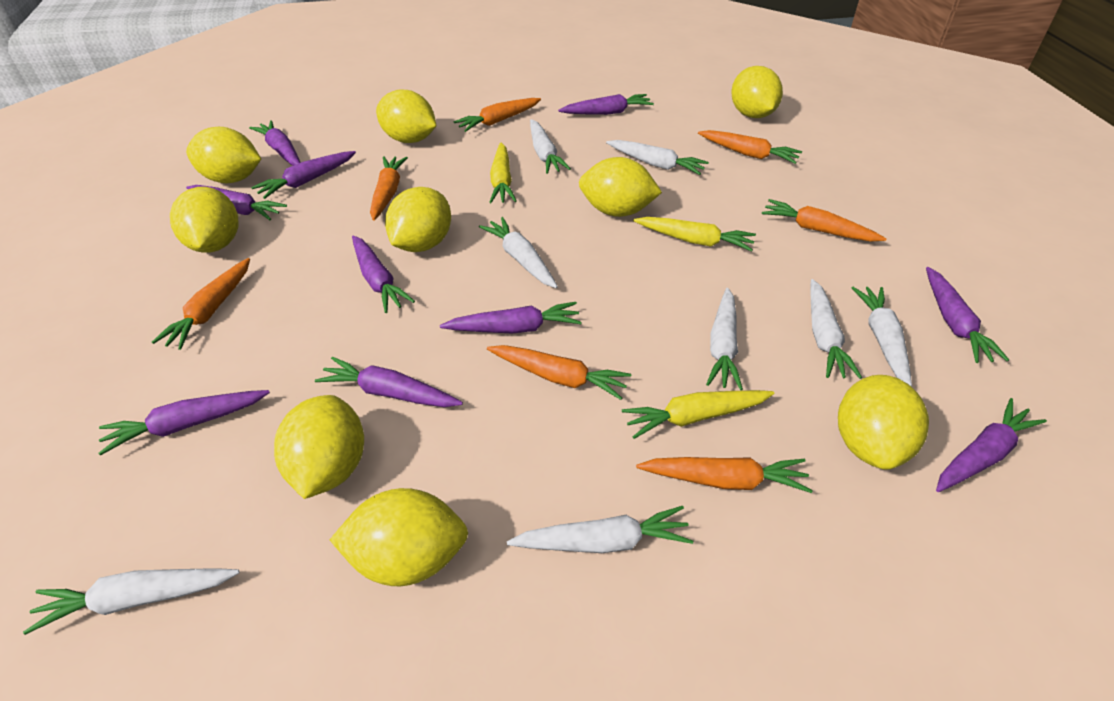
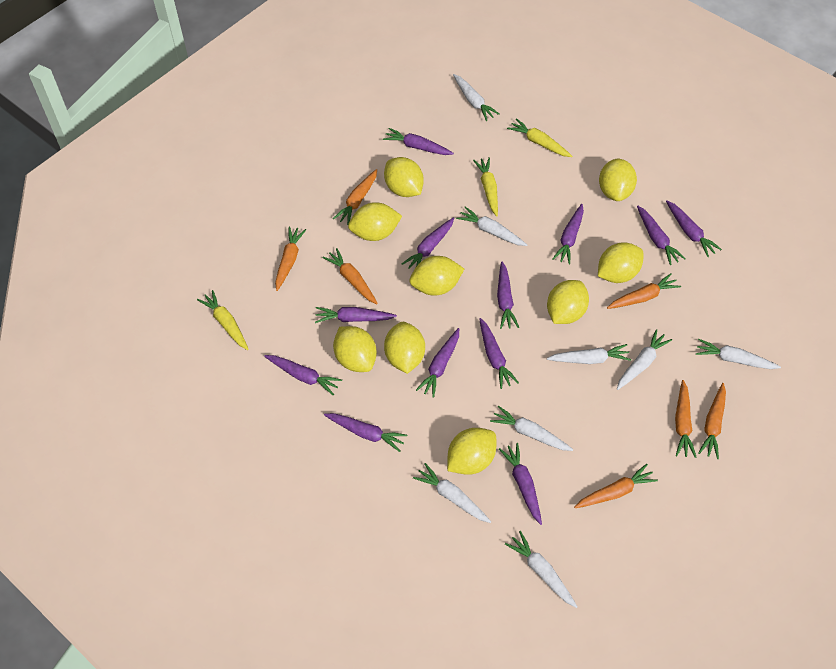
purple carrot: 10 -> 12

